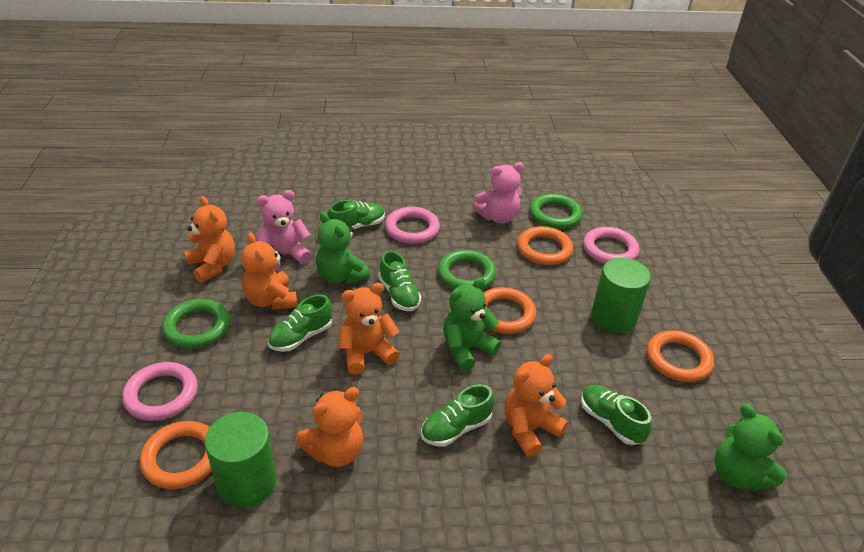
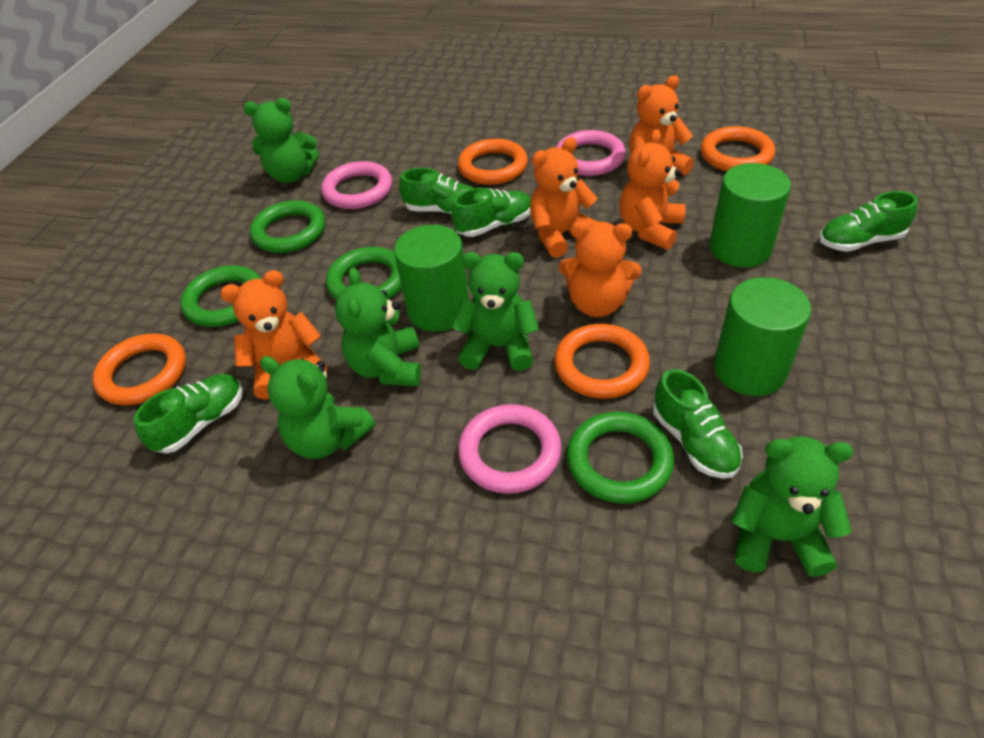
green cylinder: 2 -> 3
green ring: 3 -> 4
green teddy bear: 3 -> 5
pink teddy bear: 2 -> 0

